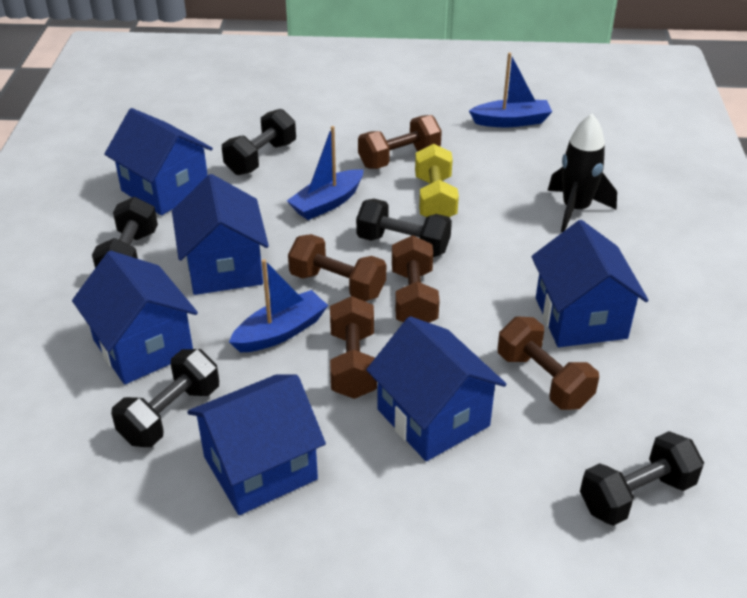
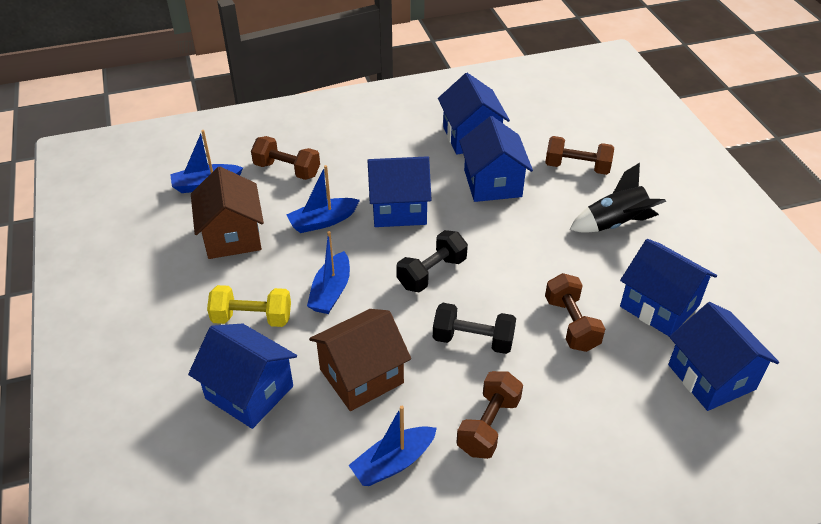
black dumbbell: 5 -> 2
blue boat: 3 -> 4
brown dumbbell: 5 -> 4
brown house: 0 -> 2

